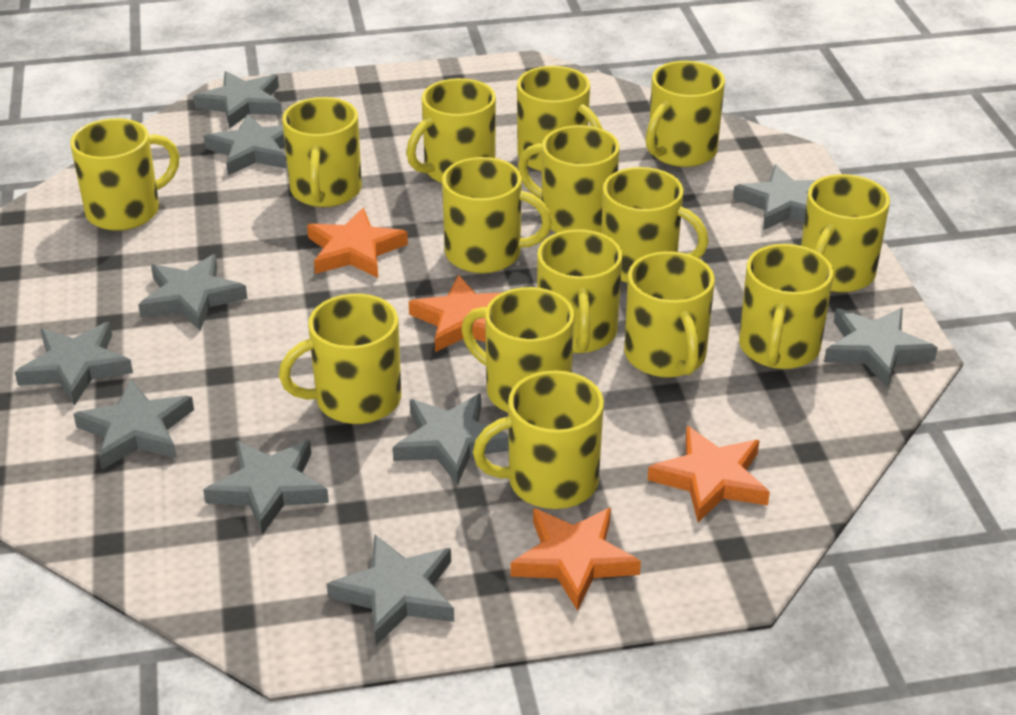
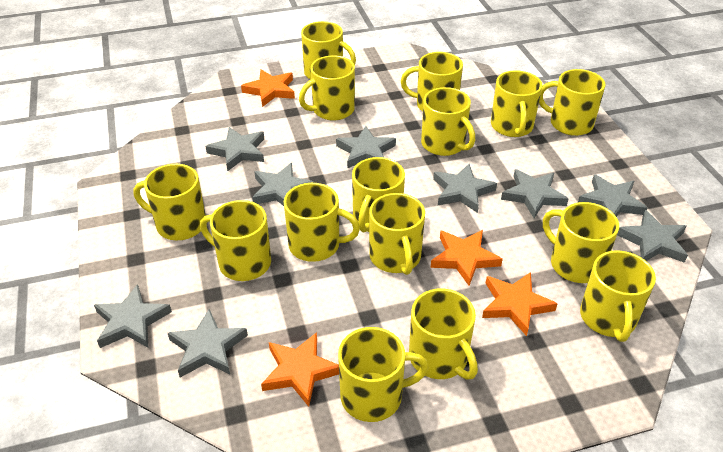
grey star: 10 -> 9

